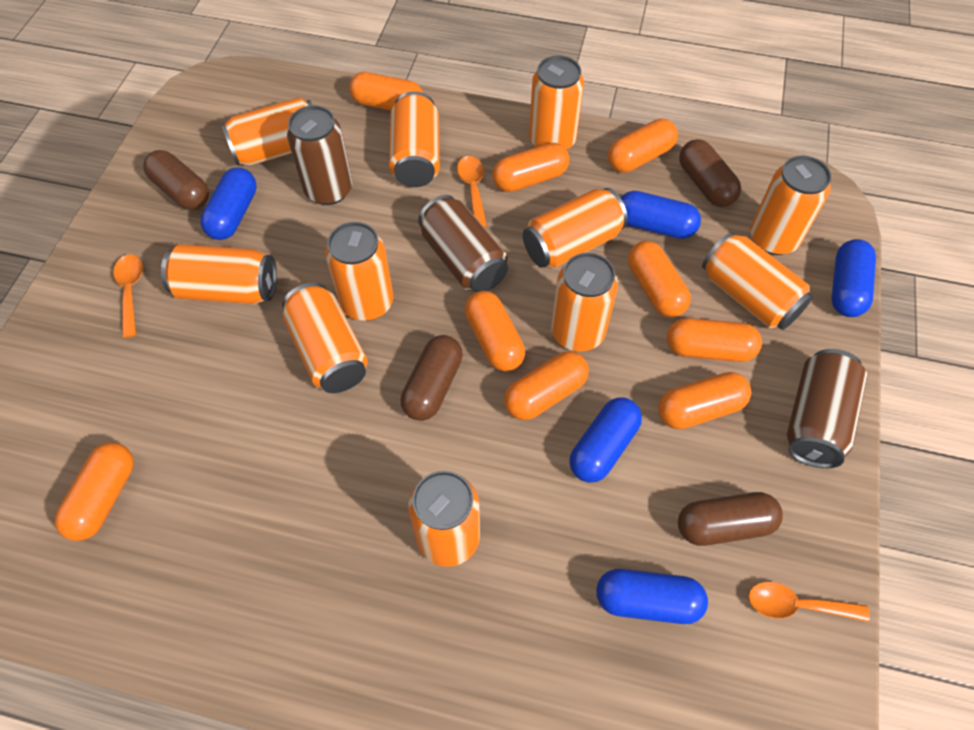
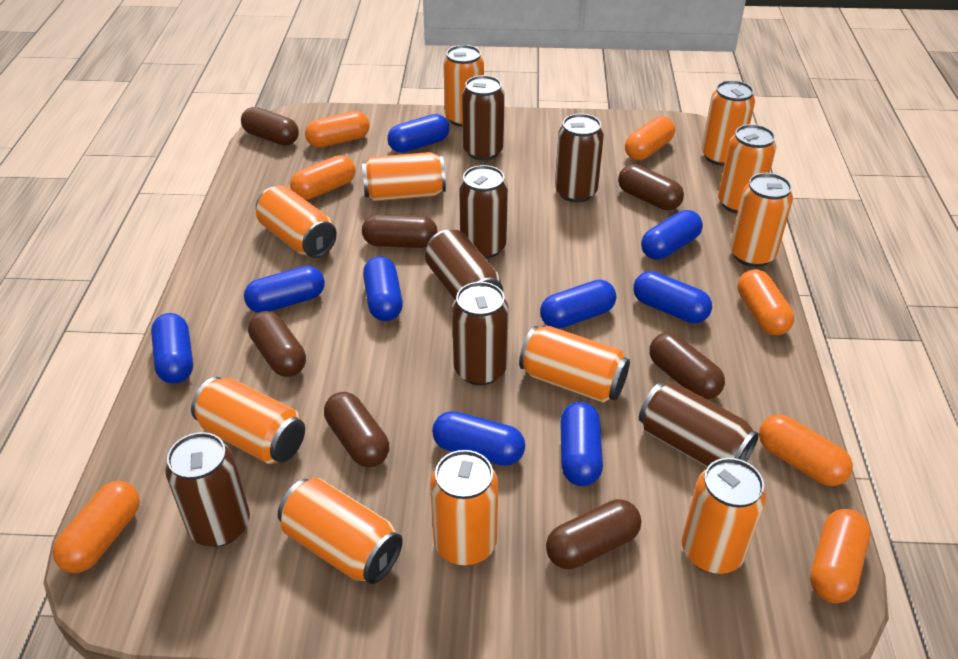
blue capsule: 5 -> 9
brown can: 3 -> 7
brown capsule: 4 -> 7
orange capsule: 9 -> 7
orange spoon: 3 -> 0

